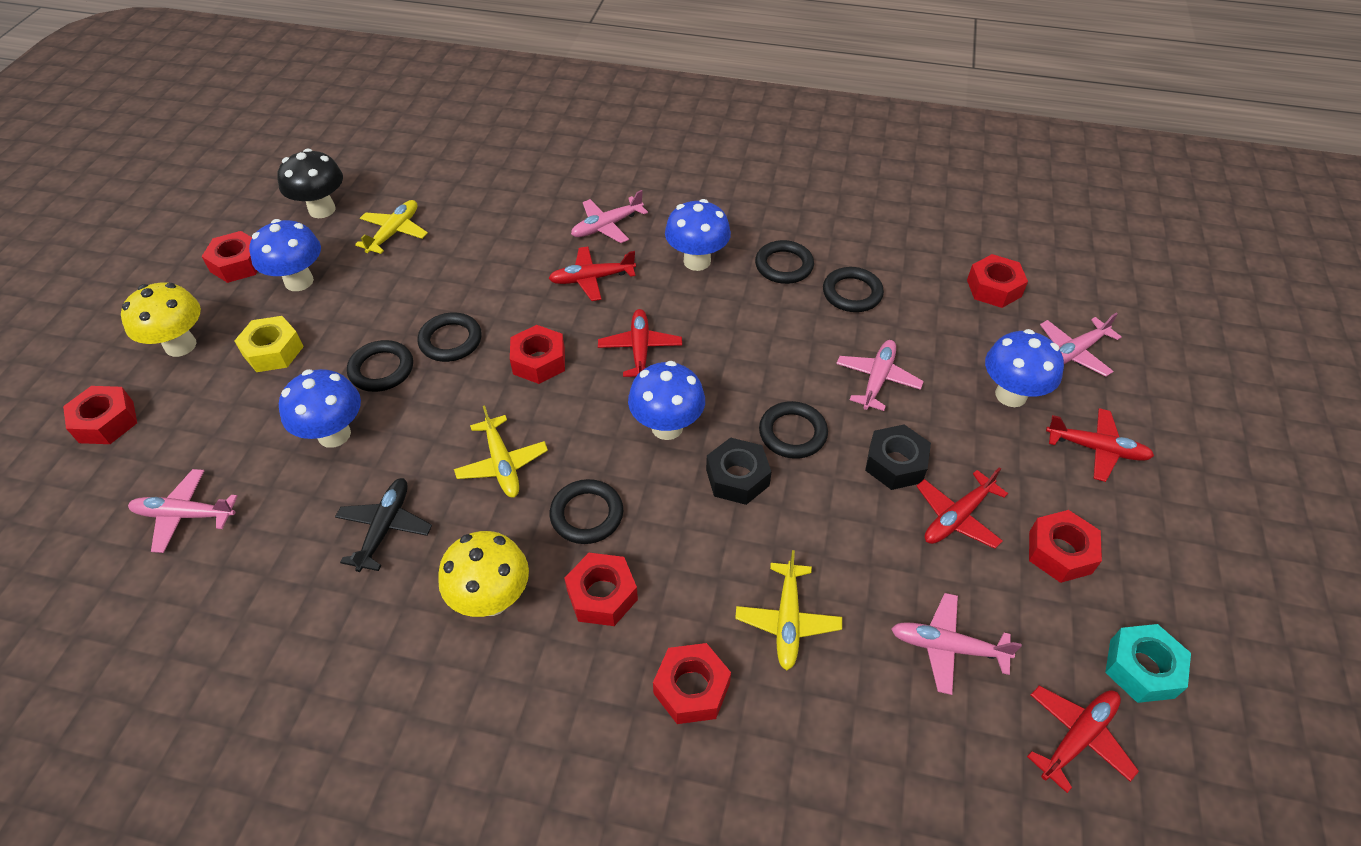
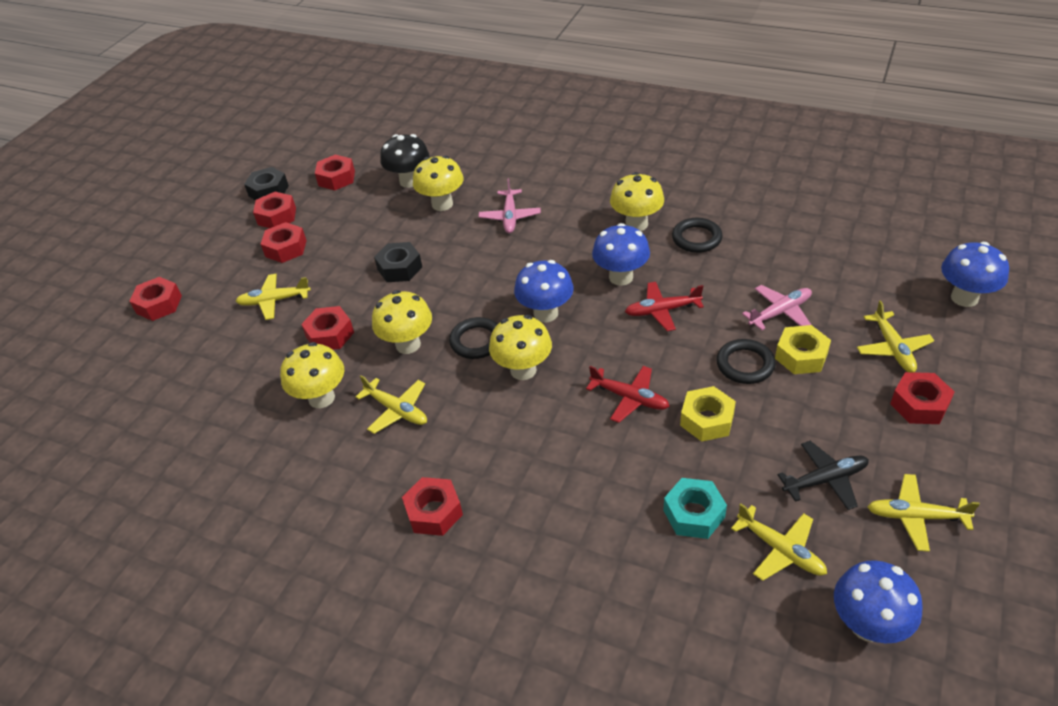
black ring: 6 -> 3
blue mushroom: 5 -> 4
pink plane: 5 -> 2
red plane: 5 -> 2
yellow mushroom: 2 -> 5
yellow nut: 1 -> 2
yellow plane: 3 -> 5

